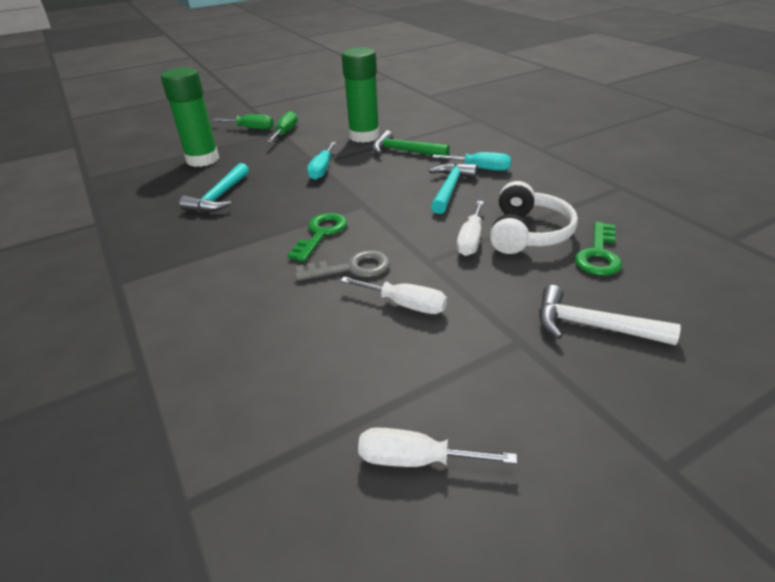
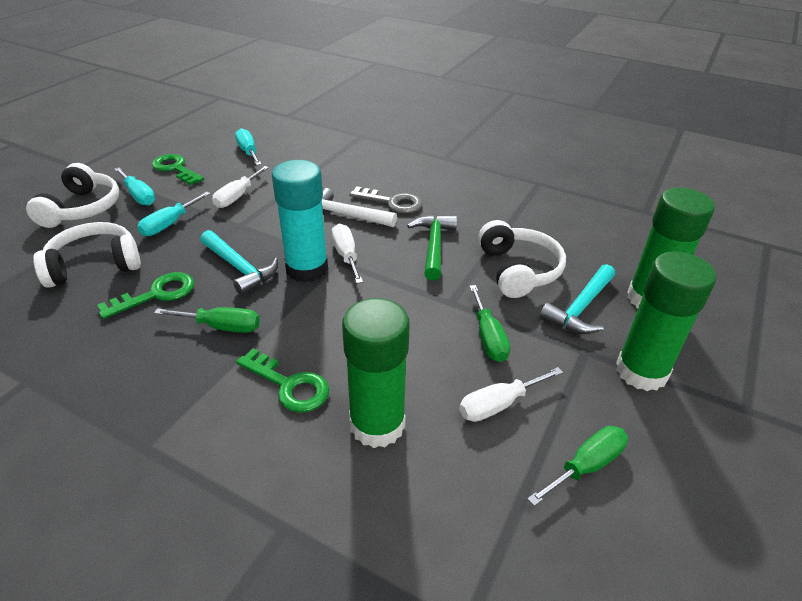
green glue stick: 2 -> 3
green key: 2 -> 3
green screwdriver: 2 -> 3
turquoise glue stick: 0 -> 1
turquoise screwdriver: 2 -> 3
white headphones: 1 -> 3

